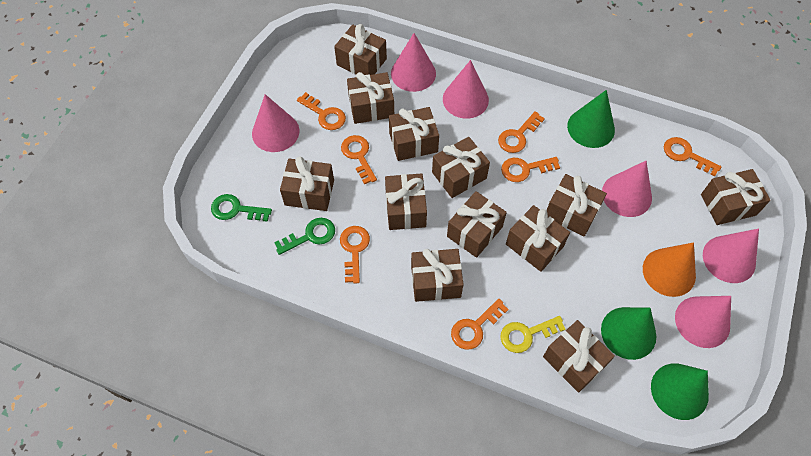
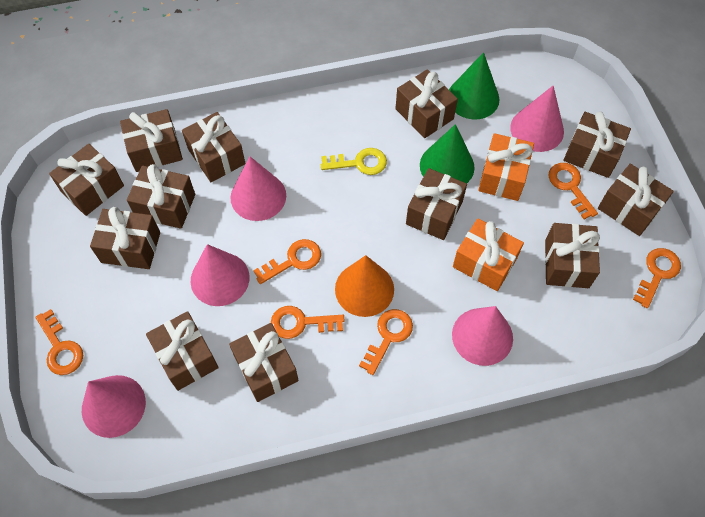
green cone: 3 -> 2
green key: 2 -> 0
orange gift: 0 -> 2
orange key: 7 -> 6
pink cone: 6 -> 5

